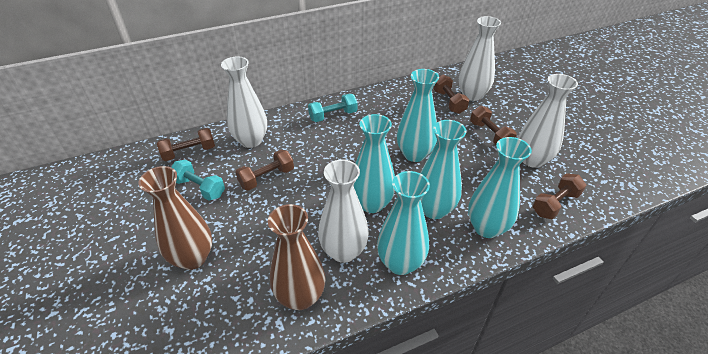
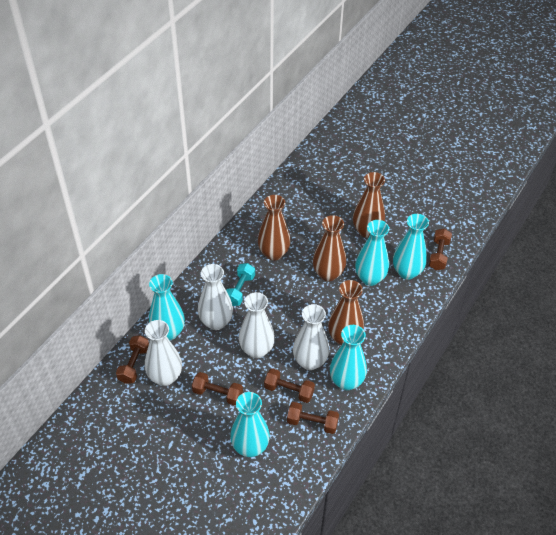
brown vase: 2 -> 4
turquoise dumbbell: 2 -> 1

